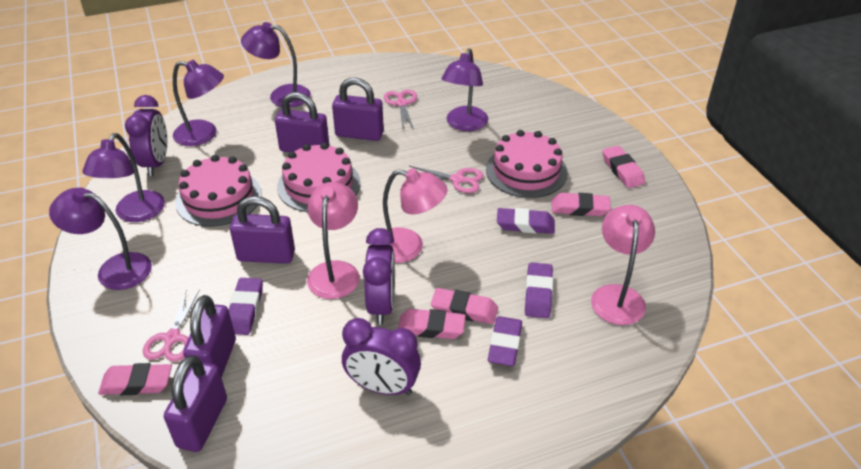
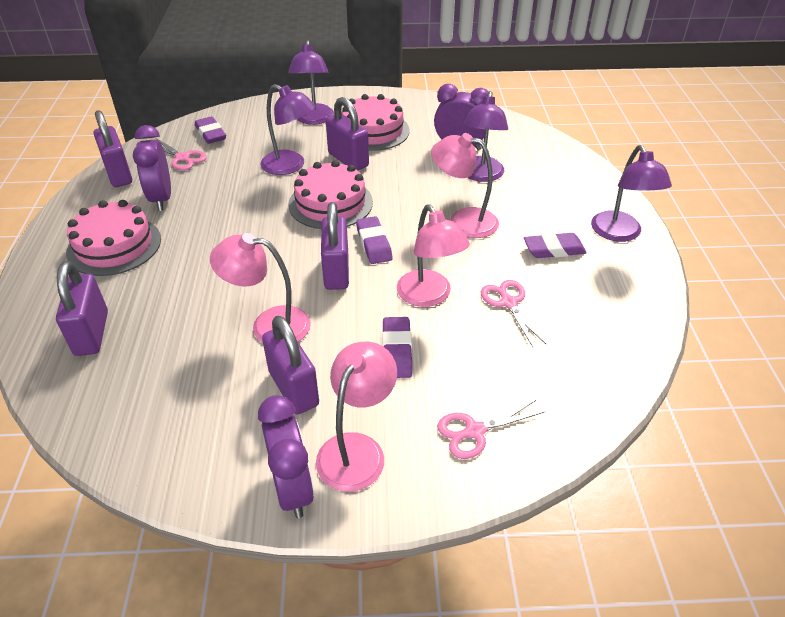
pink eraser: 5 -> 0
pink lamp: 3 -> 4
purple lamp: 5 -> 4

